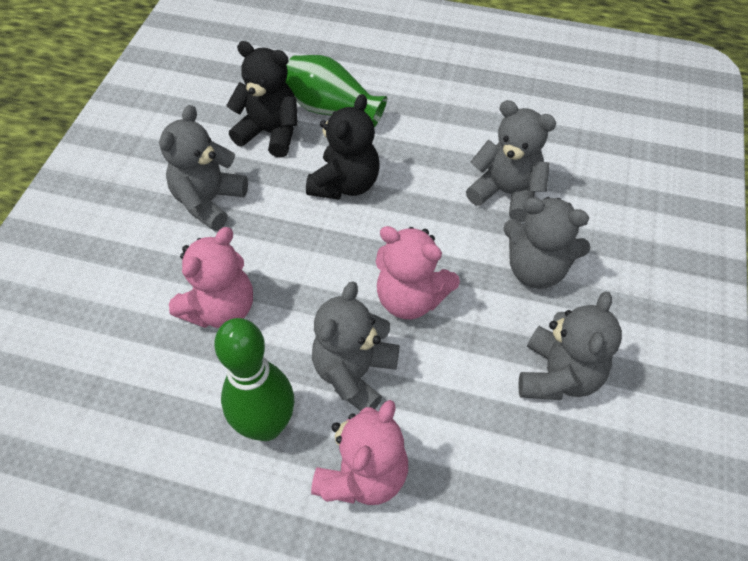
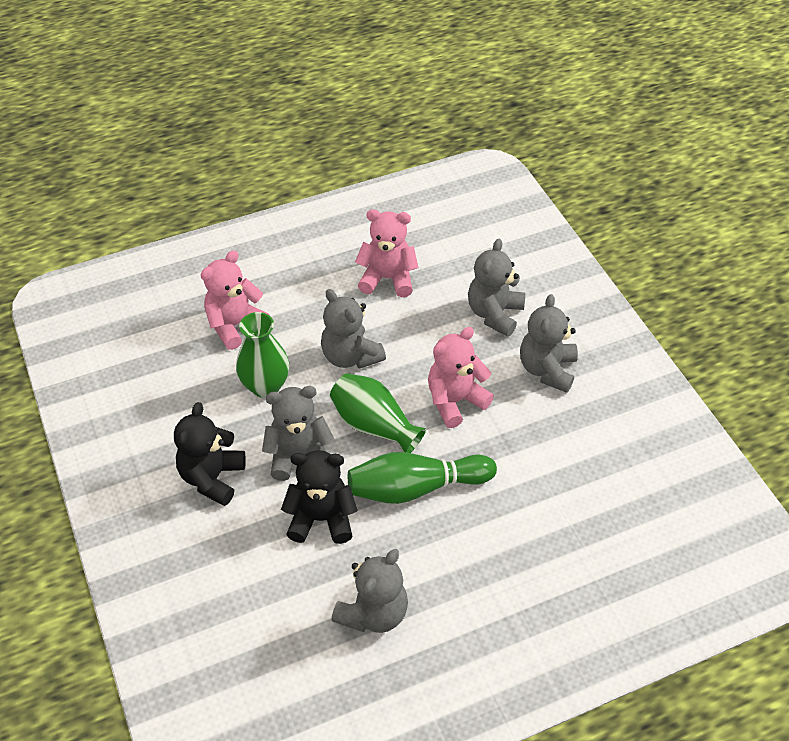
green vase: 1 -> 2

